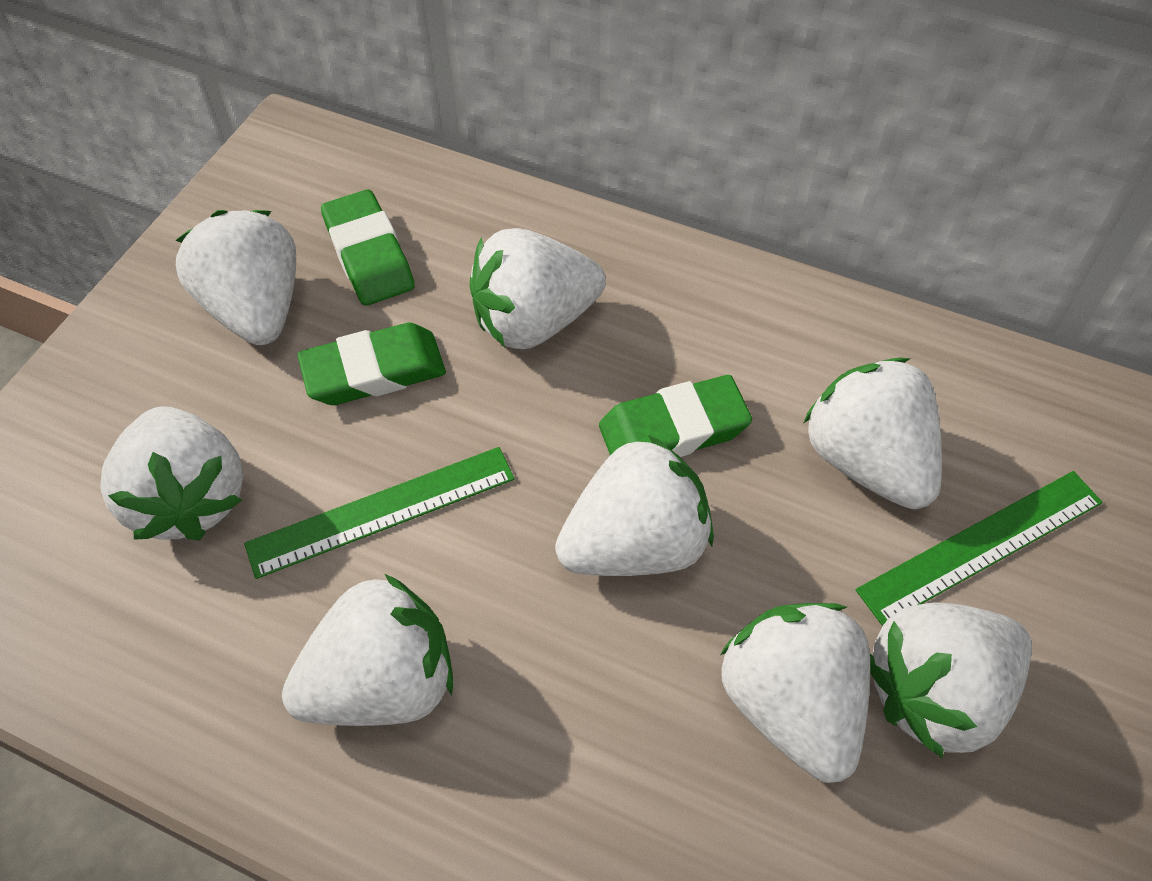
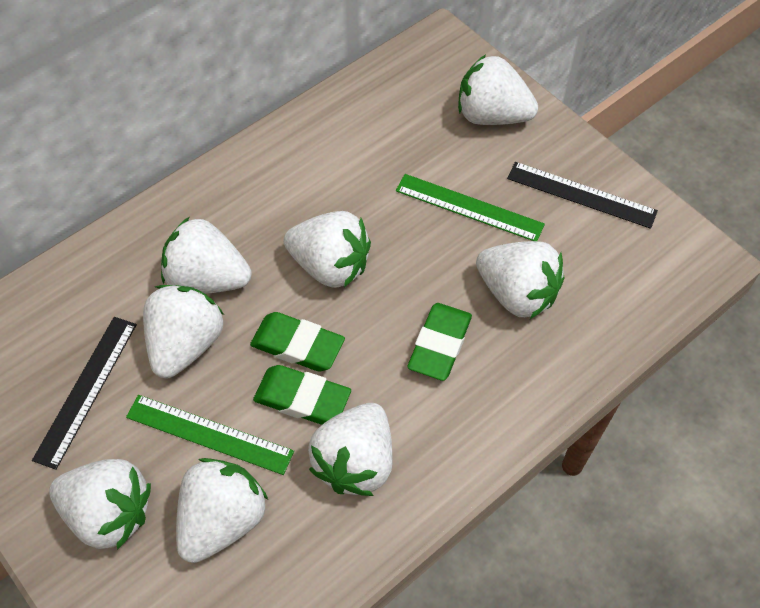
black ruler: 0 -> 2

